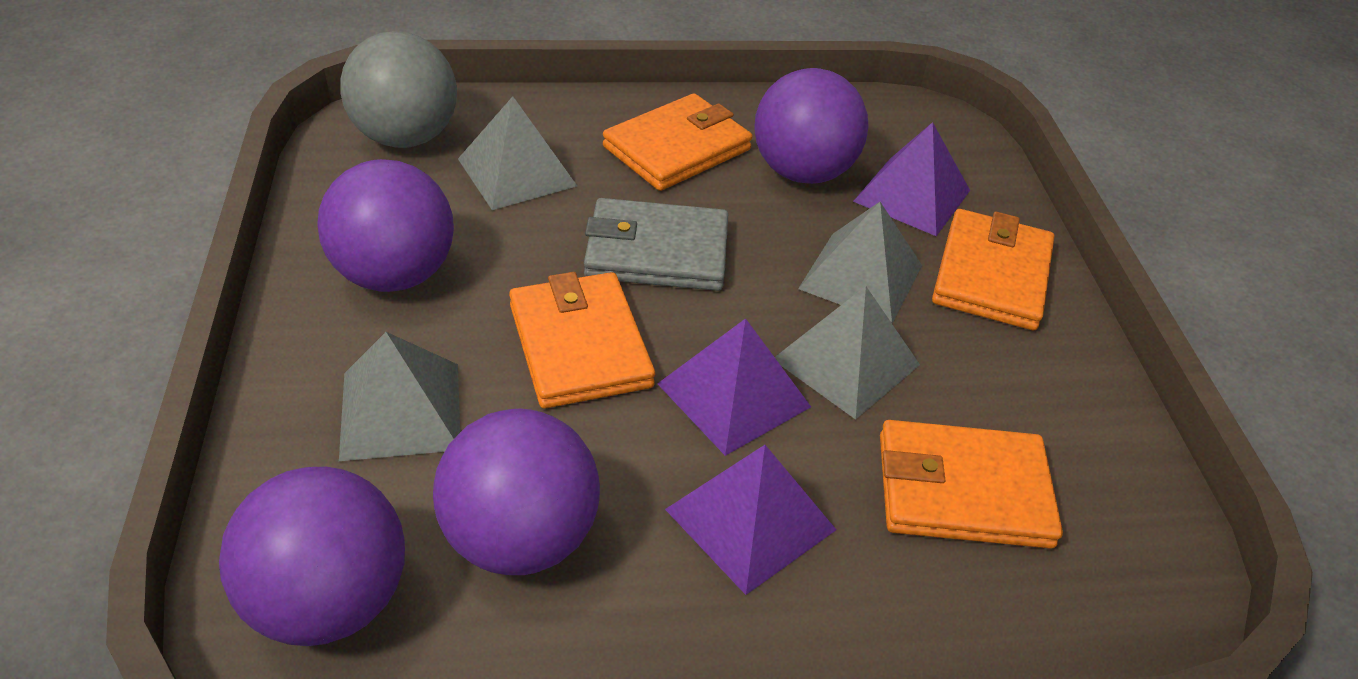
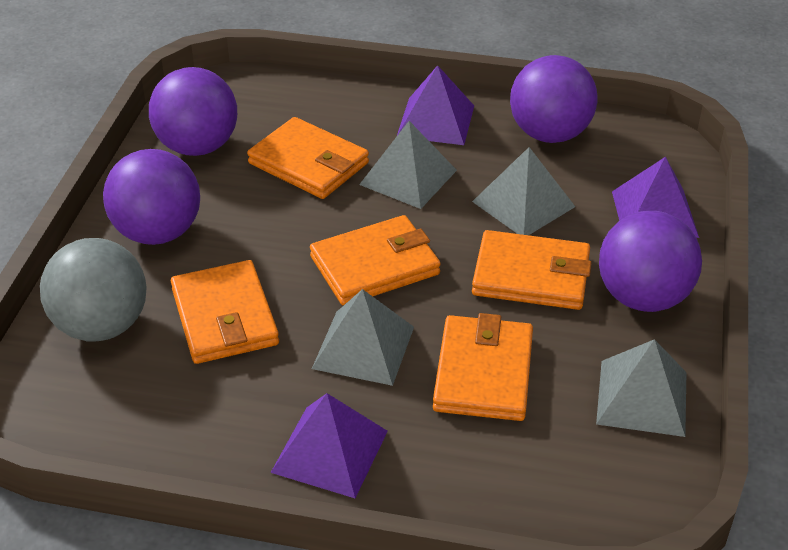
grey wallet: 1 -> 0
orange wallet: 4 -> 5

